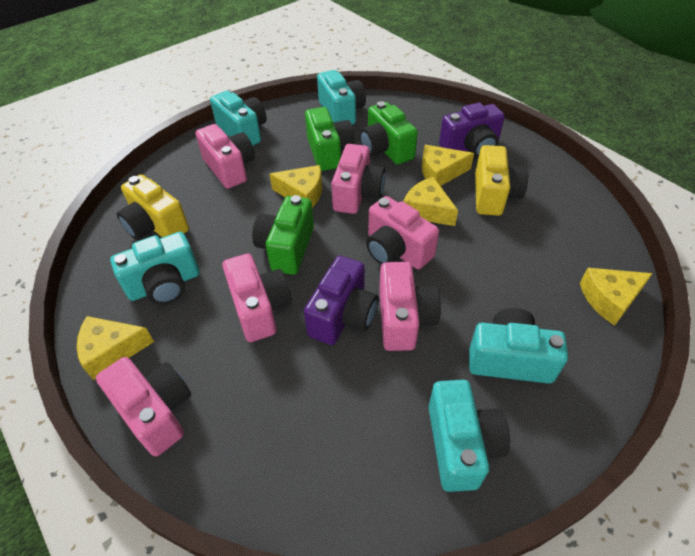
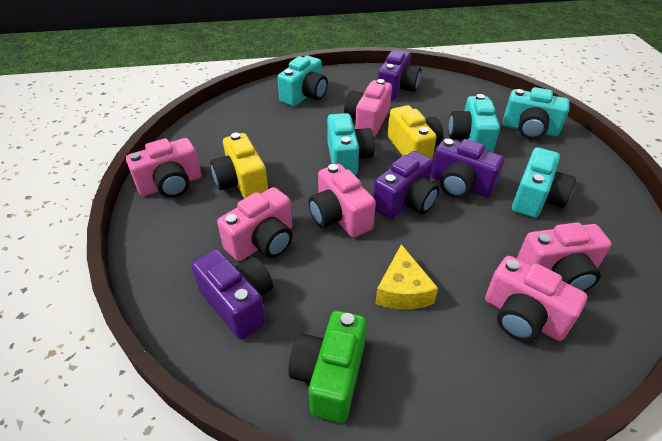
green camera: 3 -> 1
purple camera: 2 -> 4
yellow cheese: 5 -> 1

